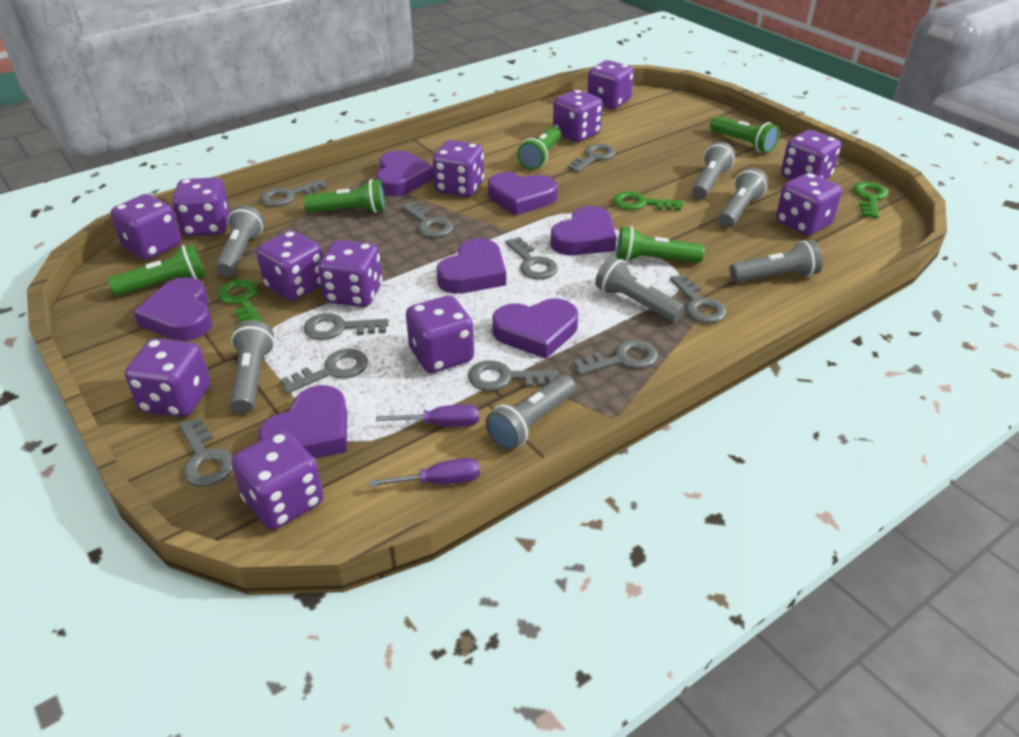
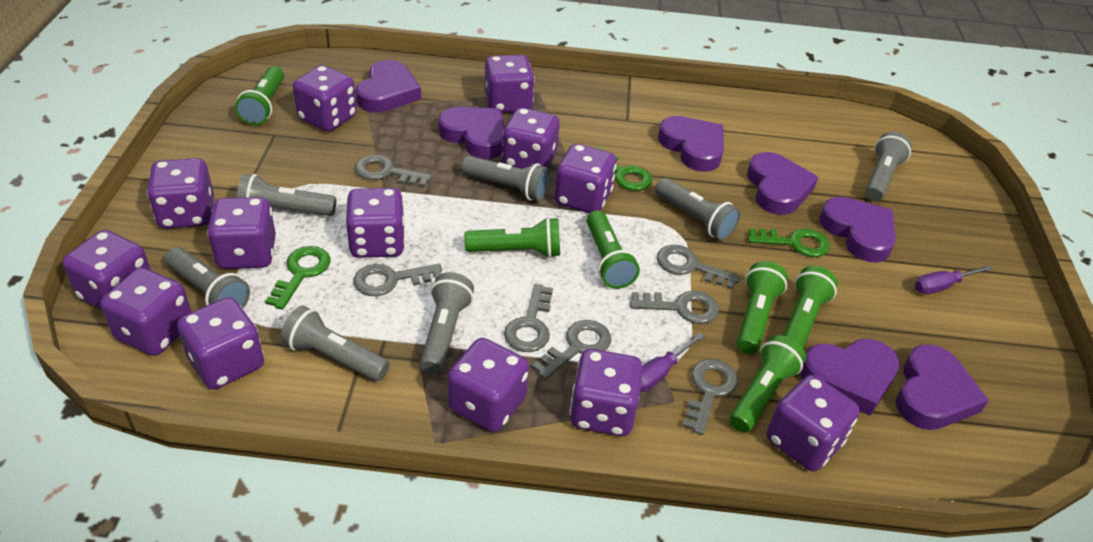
green flashlight: 5 -> 6
grey key: 10 -> 7
purple dice: 12 -> 13

